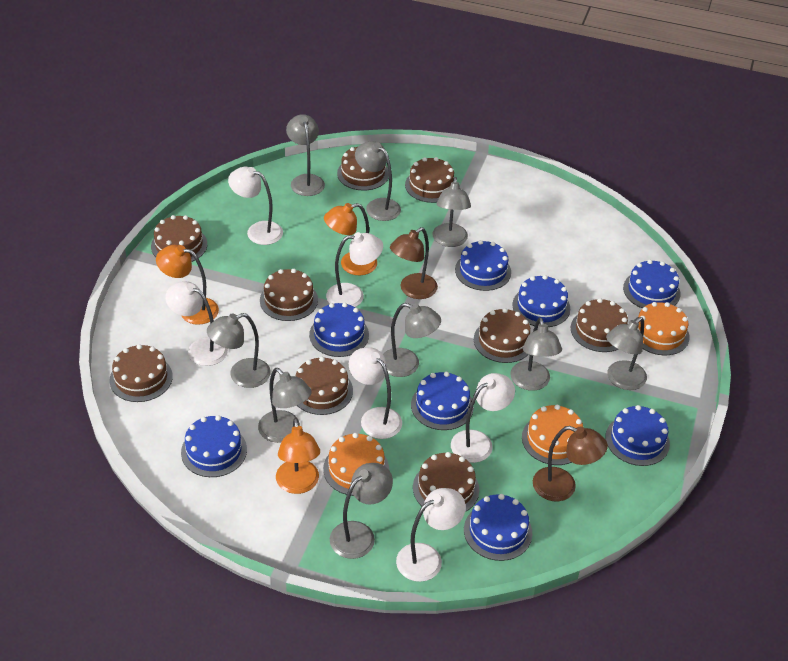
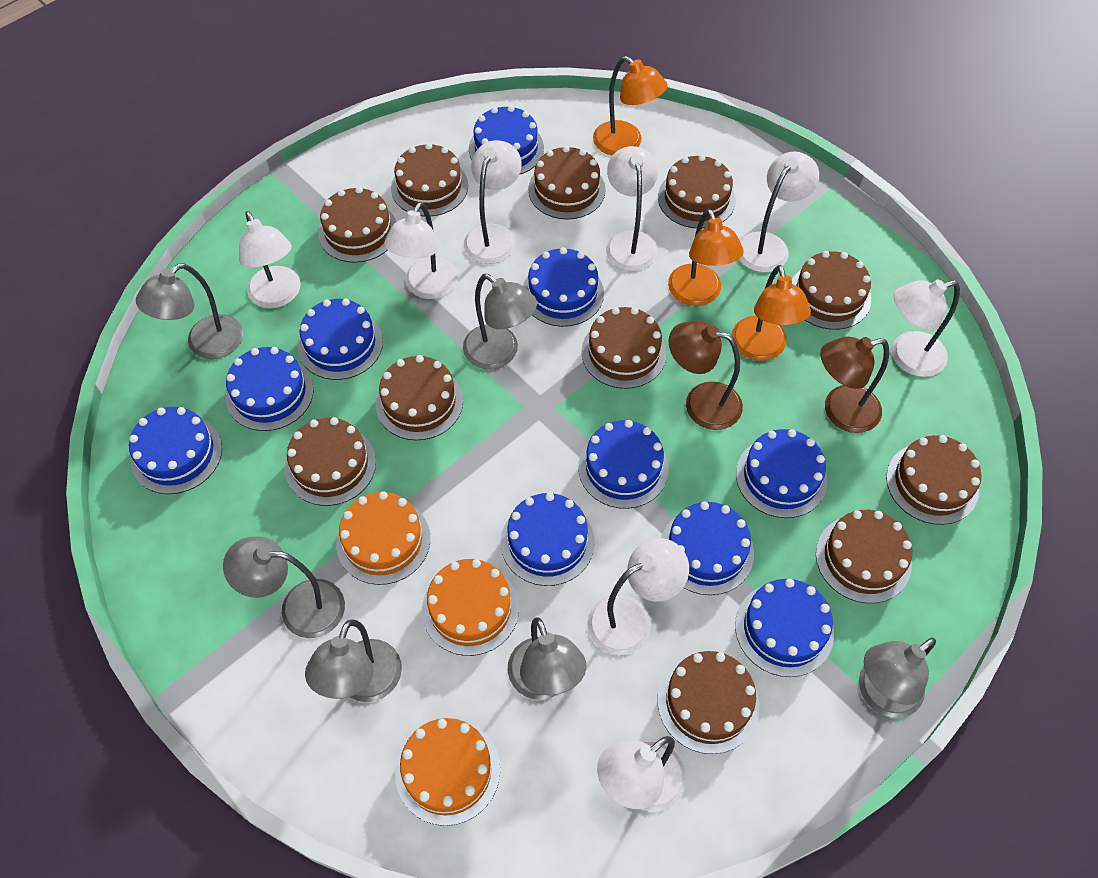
blue cake: 8 -> 10
brown cake: 9 -> 11
grey lamp: 9 -> 6
white lamp: 6 -> 8

